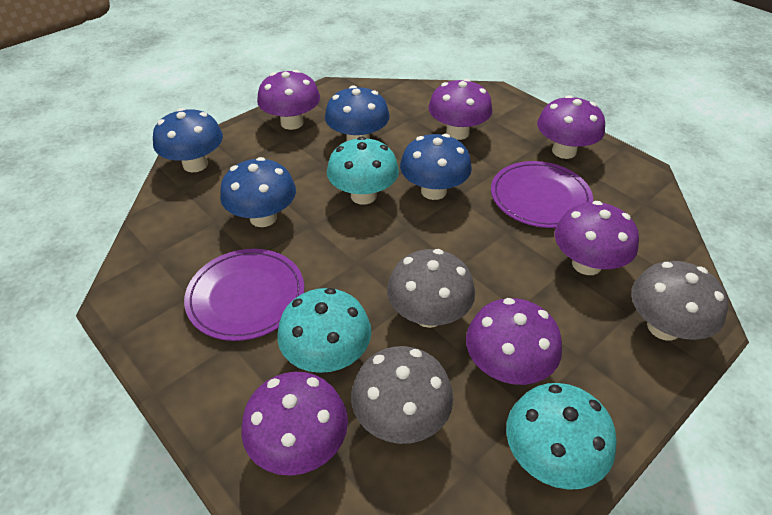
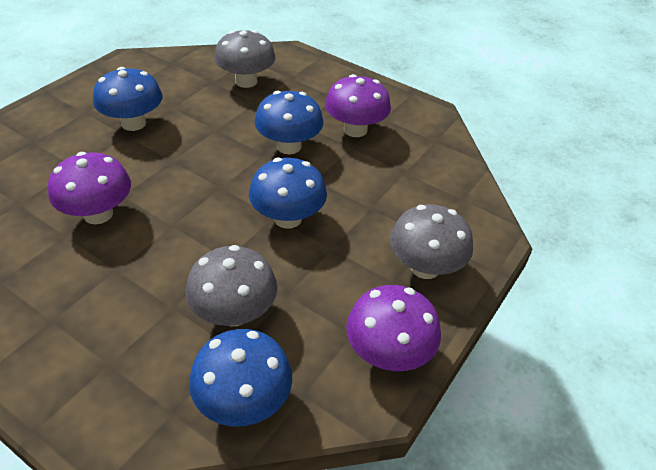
purple mushroom: 6 -> 3
purple plate: 2 -> 0
turquoise mushroom: 3 -> 0

